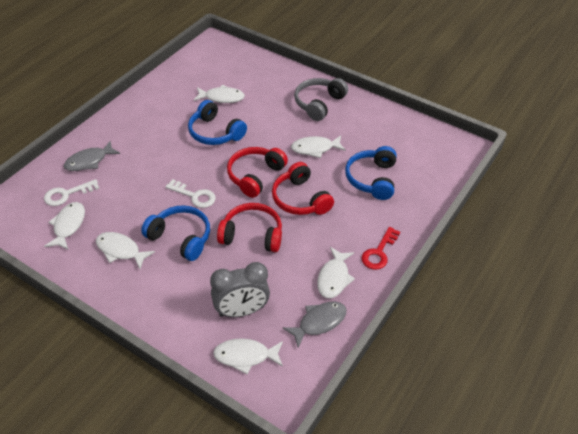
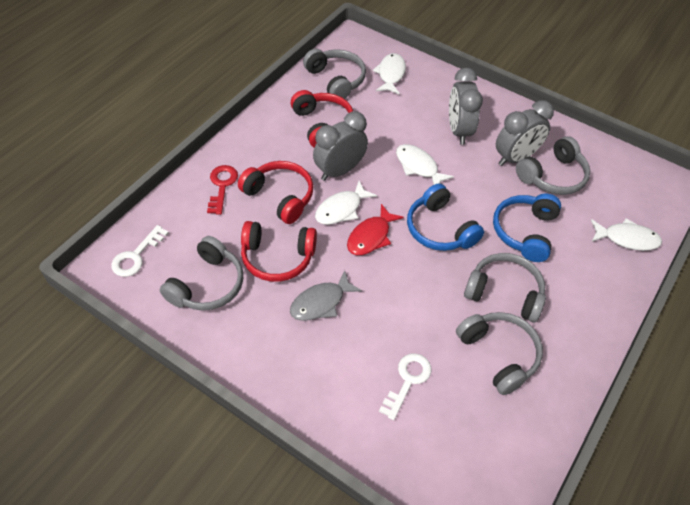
blue headphones: 3 -> 2
grey clock: 1 -> 3
grey fish: 2 -> 1
grey headphones: 1 -> 5
red fish: 0 -> 1
white fish: 6 -> 4

